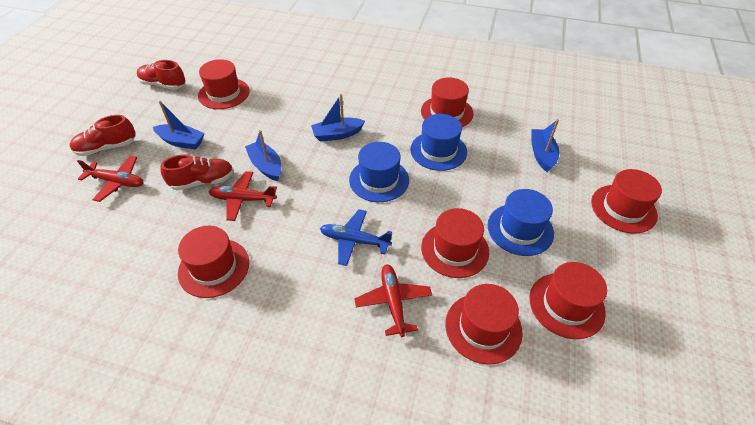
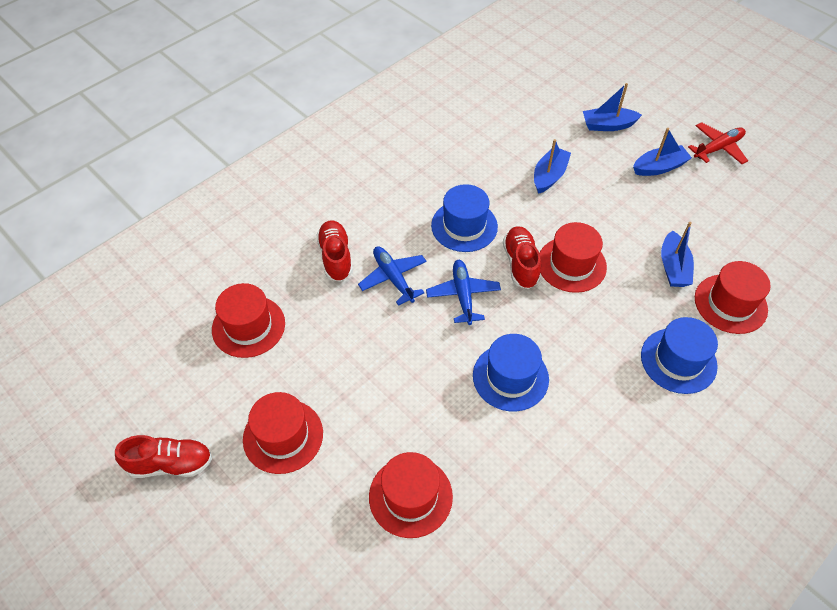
blue plane: 1 -> 2
red hat: 7 -> 5
red plane: 3 -> 1

